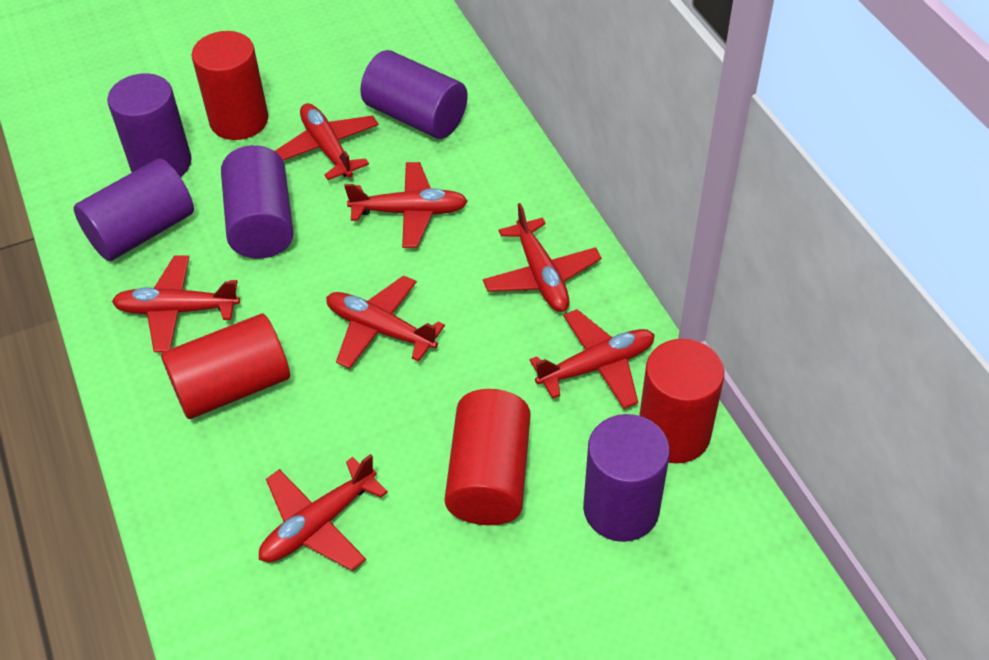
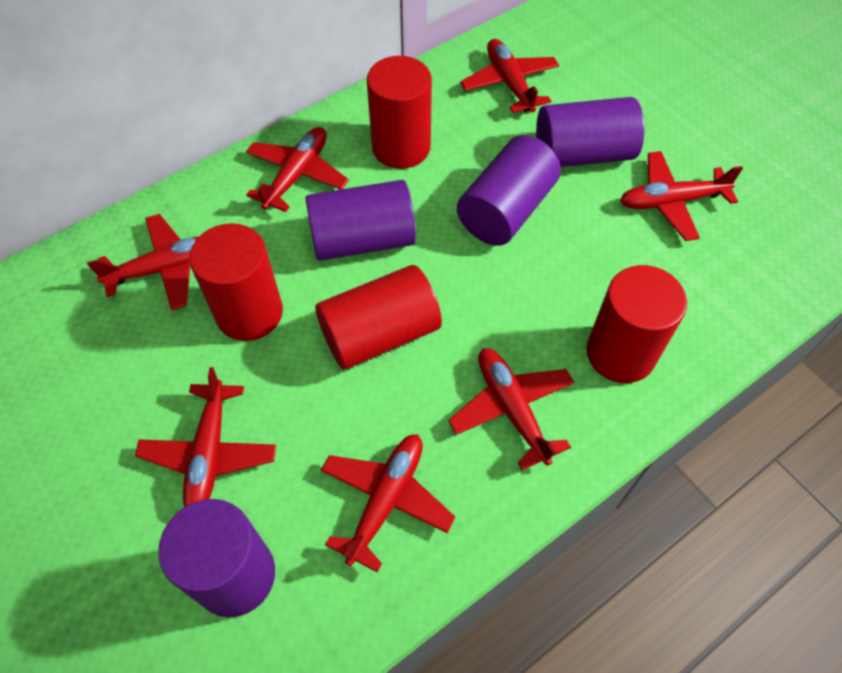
purple cylinder: 5 -> 4

